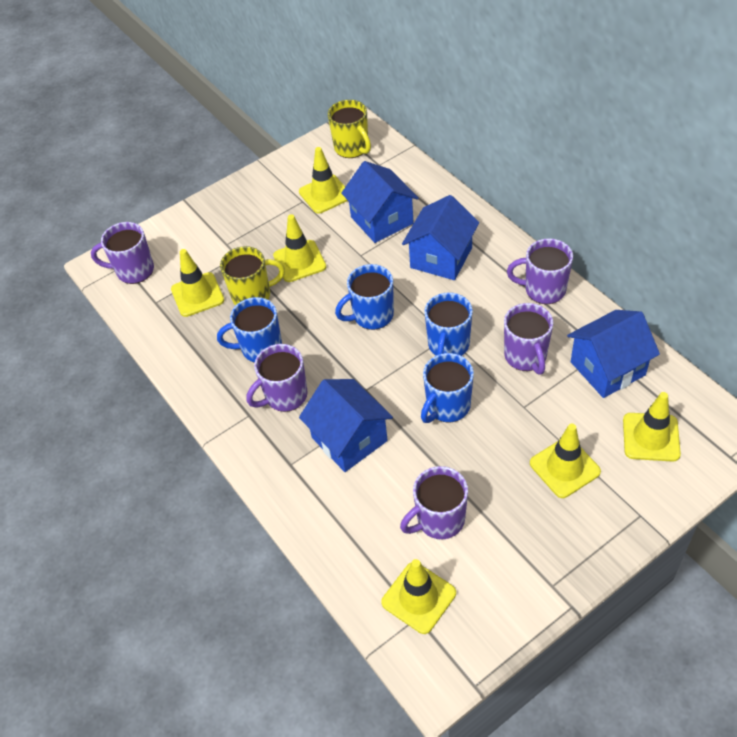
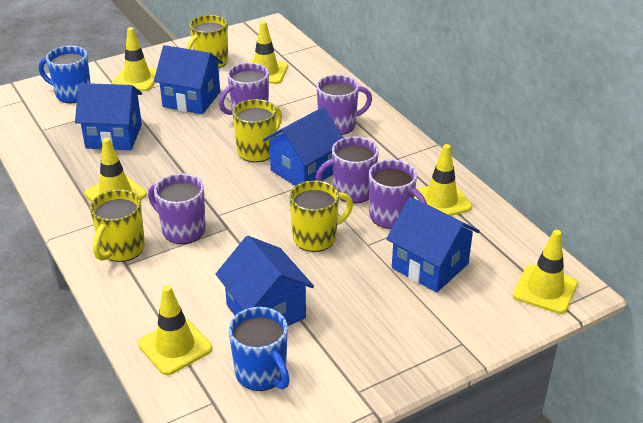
blue house: 4 -> 5
blue mug: 4 -> 2
yellow mug: 2 -> 4

